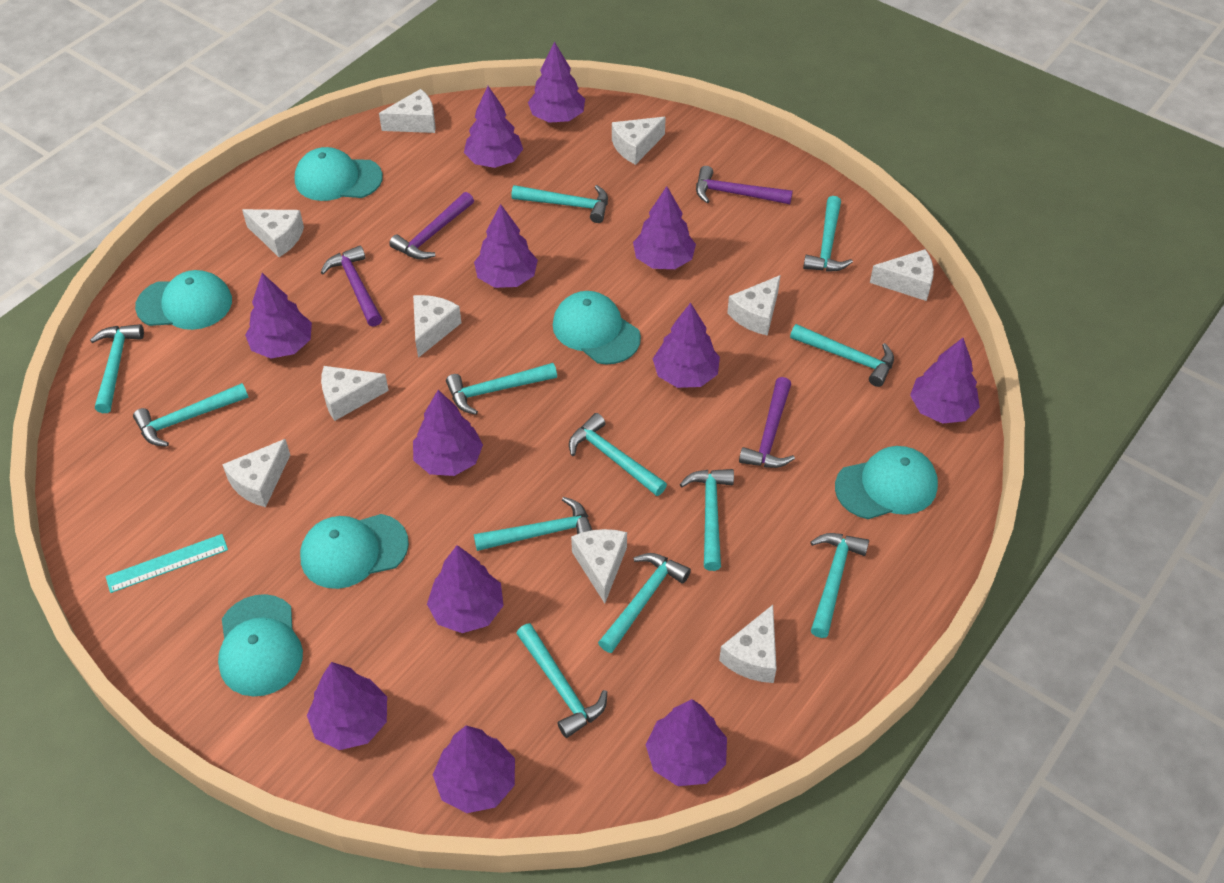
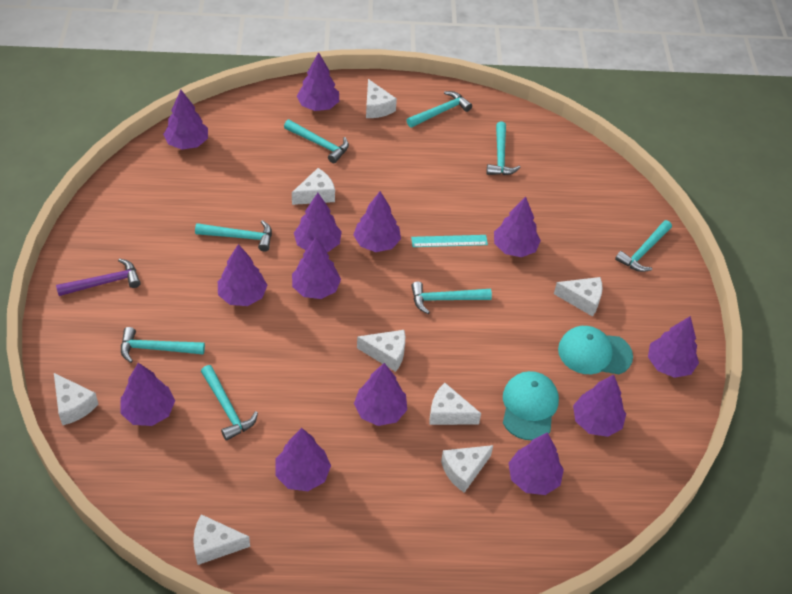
purple hammer: 4 -> 1
purple tree: 12 -> 13
turquoise cap: 6 -> 2
turquoise hammer: 12 -> 8
white cheese: 10 -> 8

